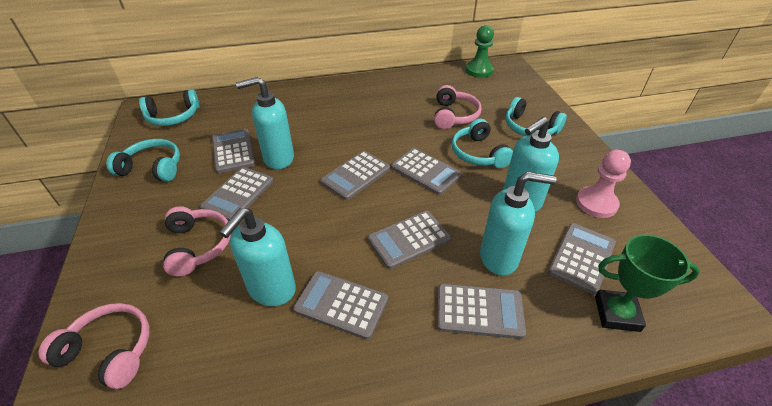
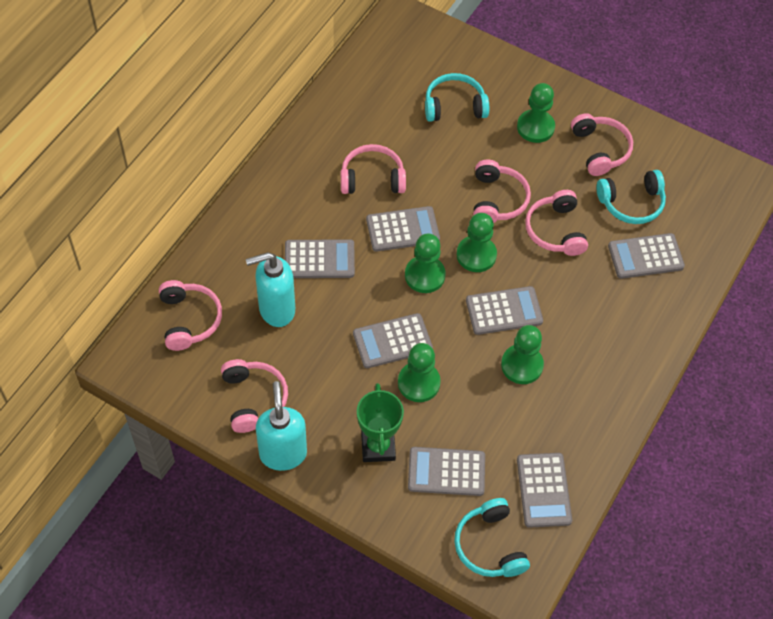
green pawn: 1 -> 5
grey calculator: 8 -> 7
pink headphones: 3 -> 6
pink pawn: 1 -> 0
turquoise headphones: 4 -> 3
turquoise soap dispenser: 4 -> 2

